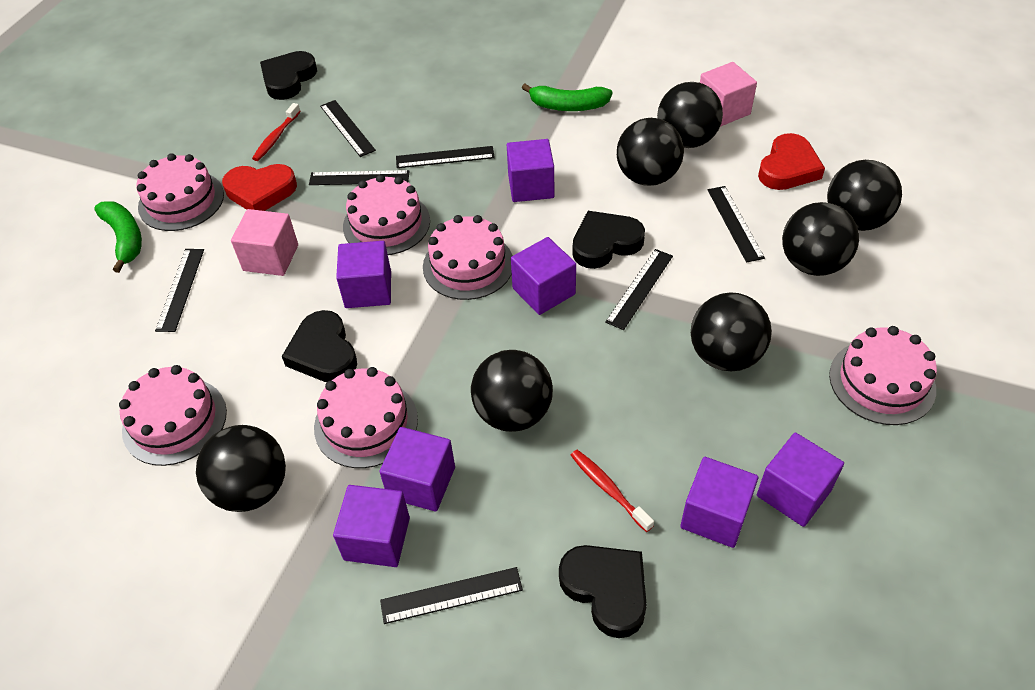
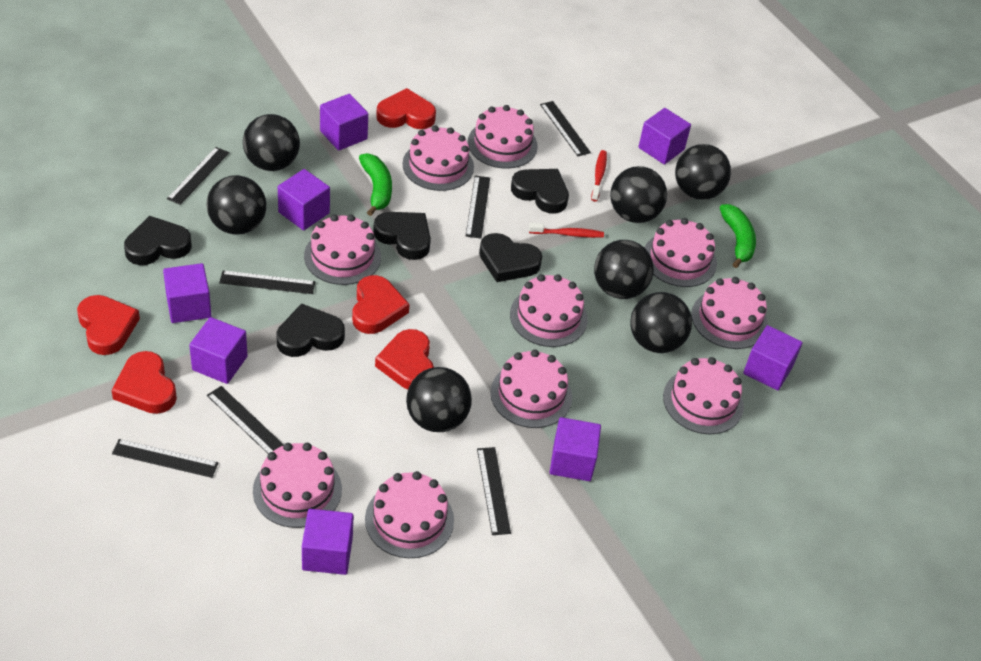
black heart: 4 -> 5
pink cake: 6 -> 10
pink cube: 2 -> 0
purple cube: 7 -> 8
red heart: 2 -> 5

